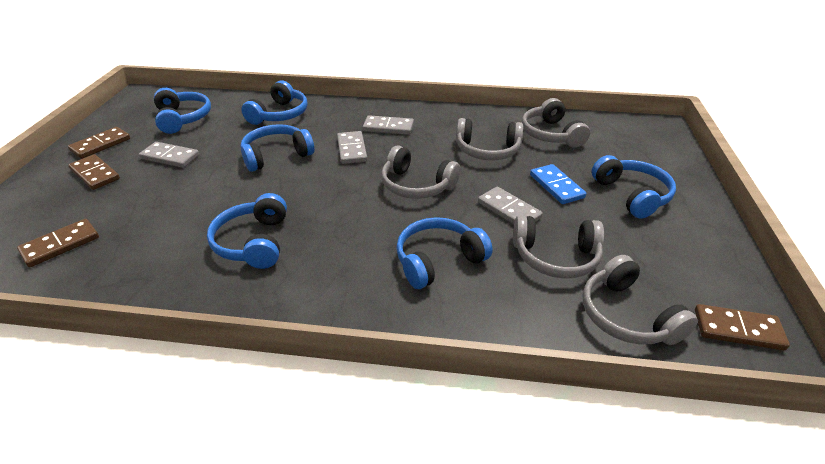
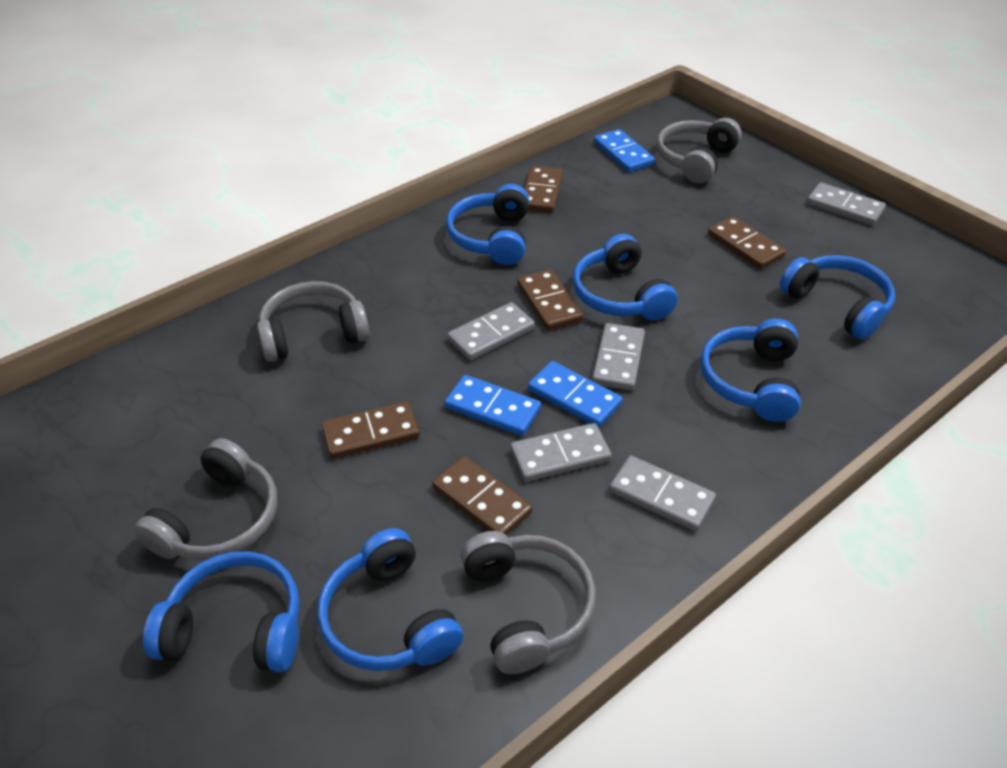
blue domino: 1 -> 3
brown domino: 4 -> 5
grey domino: 4 -> 5
grey headphones: 5 -> 4

